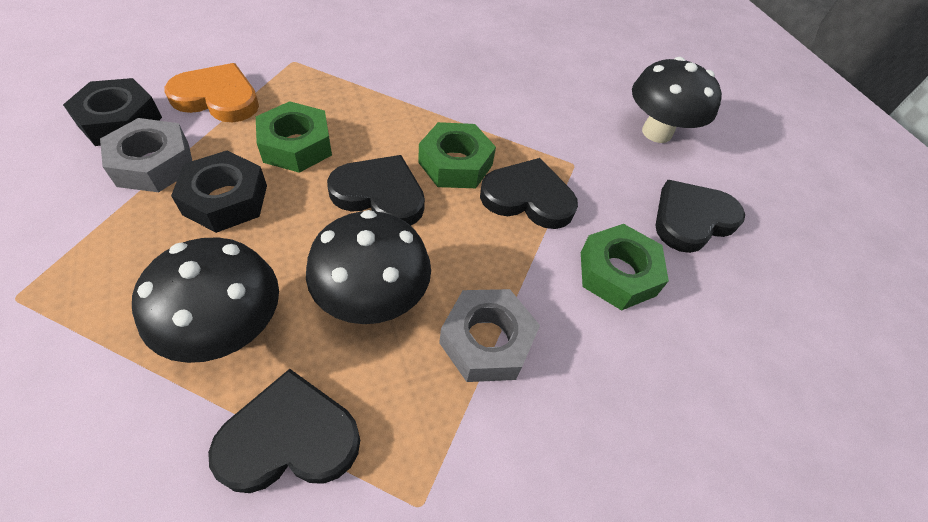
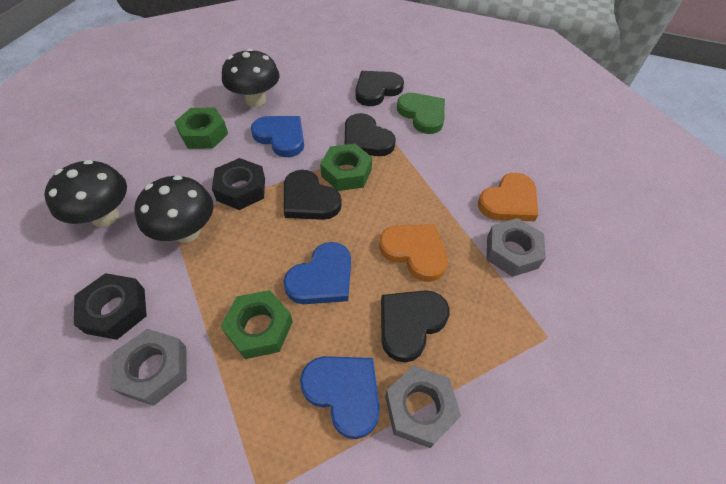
blue heart: 0 -> 3
green heart: 0 -> 1
grey nut: 2 -> 3
orange heart: 1 -> 2

